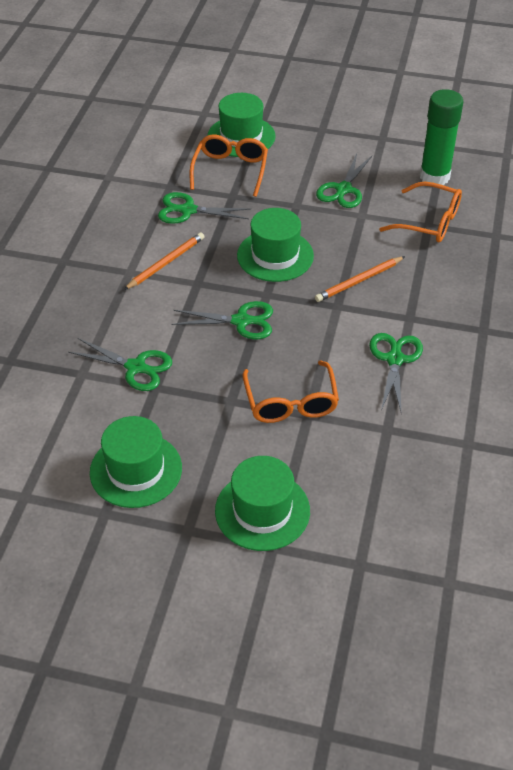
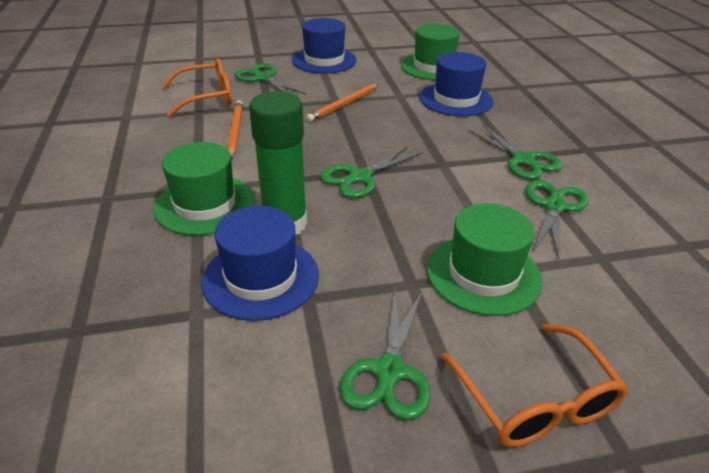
blue hat: 0 -> 3
green hat: 4 -> 3
orange glasses: 3 -> 2

